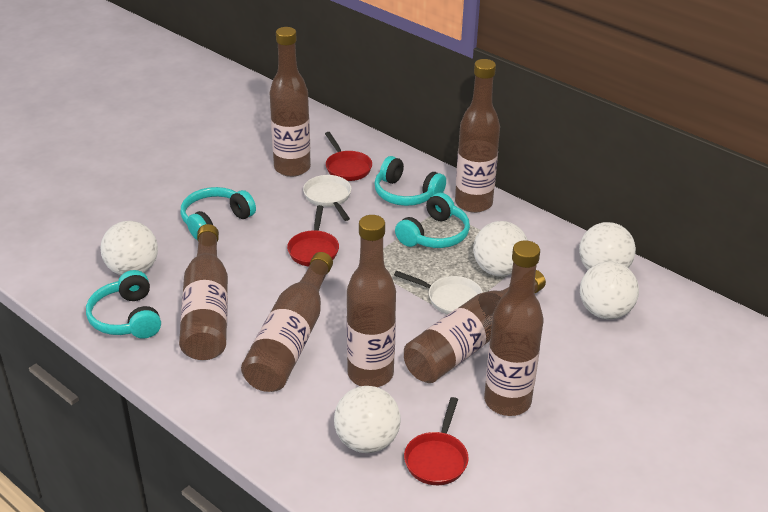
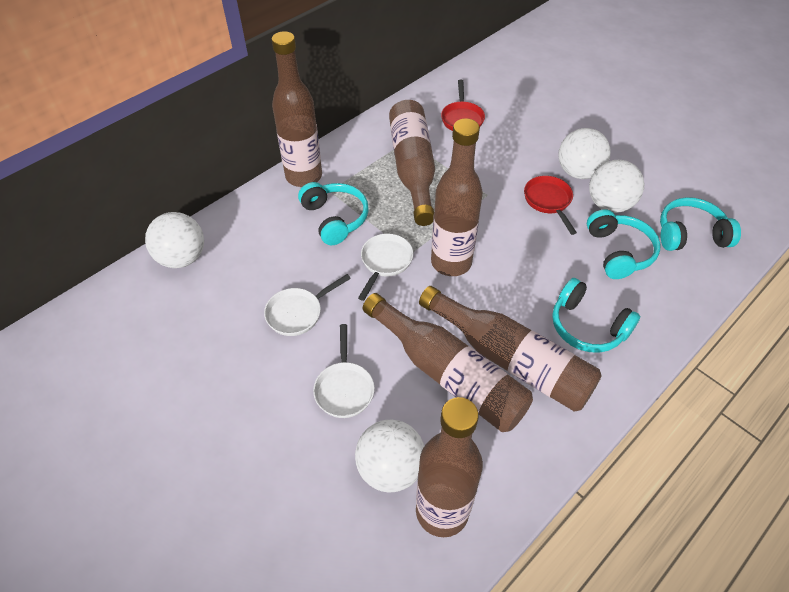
brown bottle: 7 -> 6
red pan: 3 -> 2
white ball: 5 -> 4
white pan: 2 -> 3

